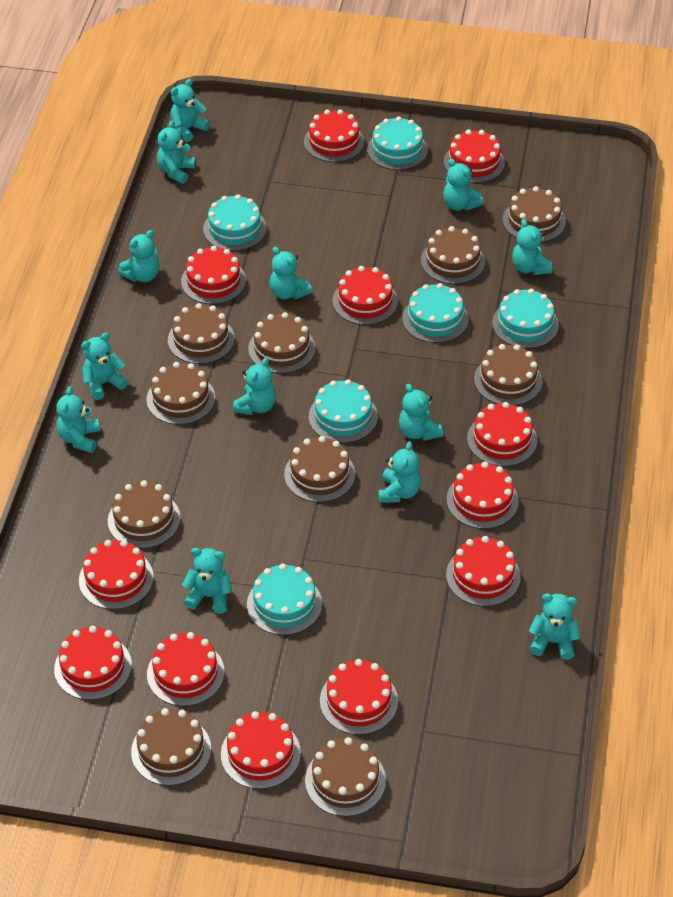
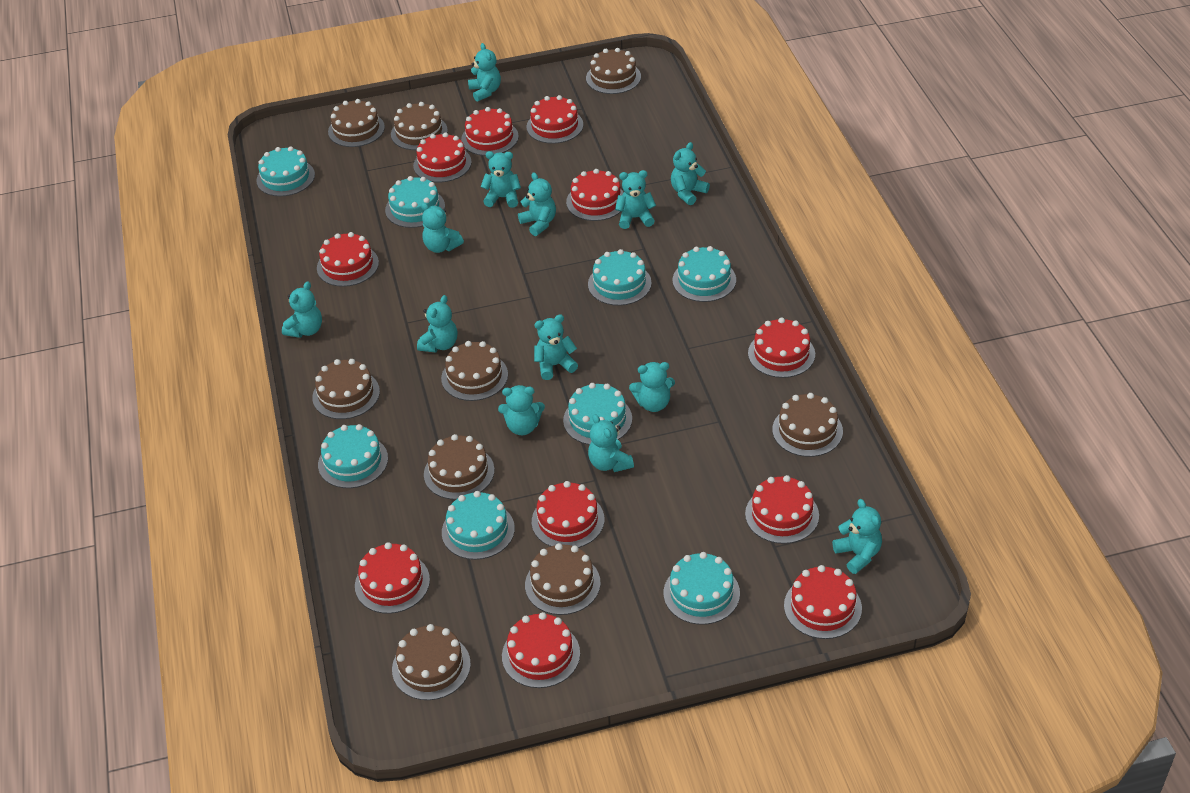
brown cake: 10 -> 9
red cake: 12 -> 11
turquoise cake: 6 -> 8

